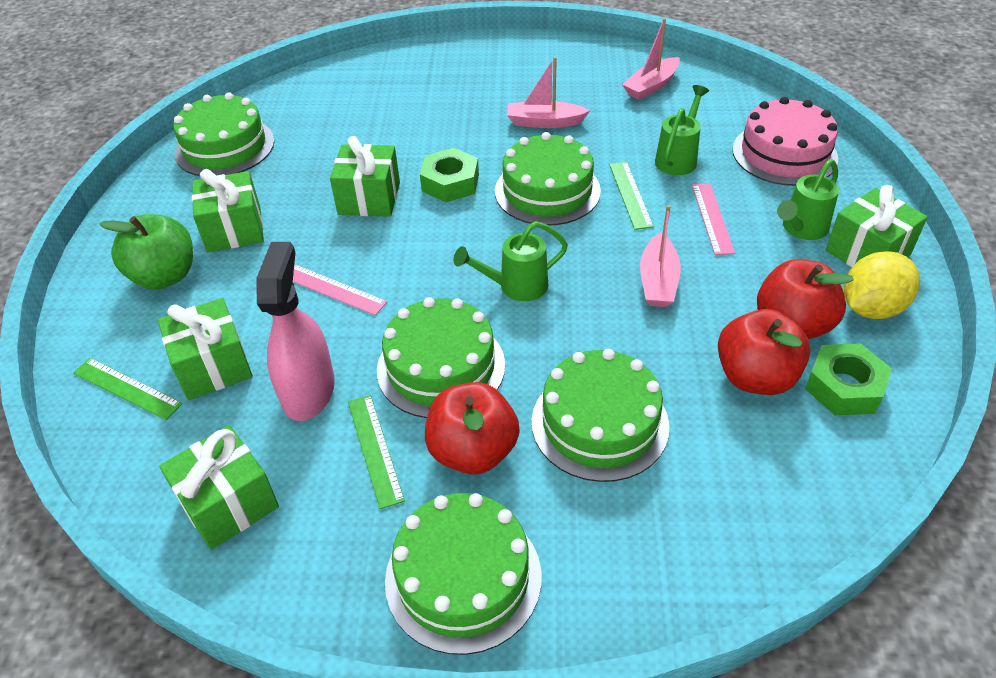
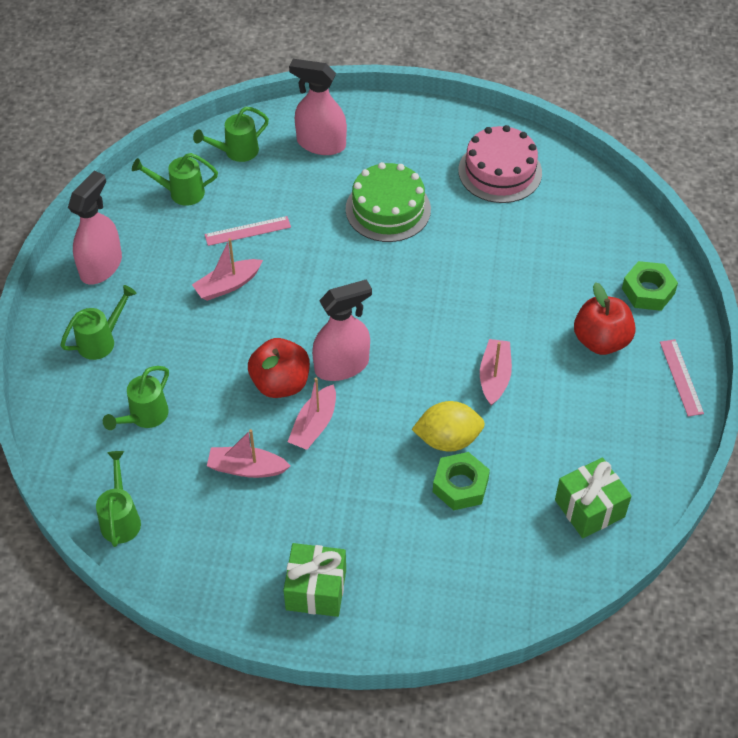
green apple: 1 -> 0
green cake: 5 -> 1
green gift: 5 -> 2
green ruler: 3 -> 0
green watering can: 3 -> 5
pink boat: 3 -> 4
pink spray bottle: 1 -> 3
red apple: 3 -> 2

